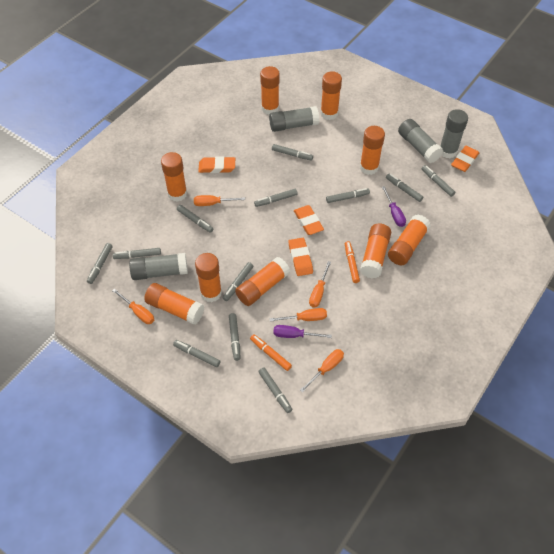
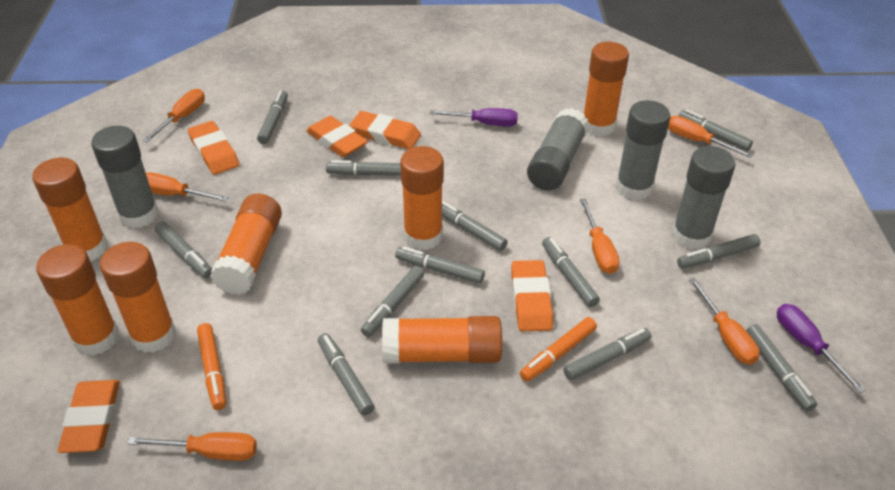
orange eraser: 4 -> 5
orange glue stick: 9 -> 7
orange screwdriver: 5 -> 6

